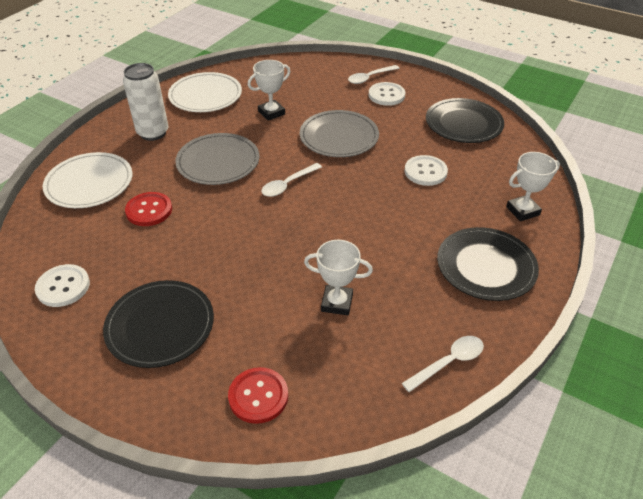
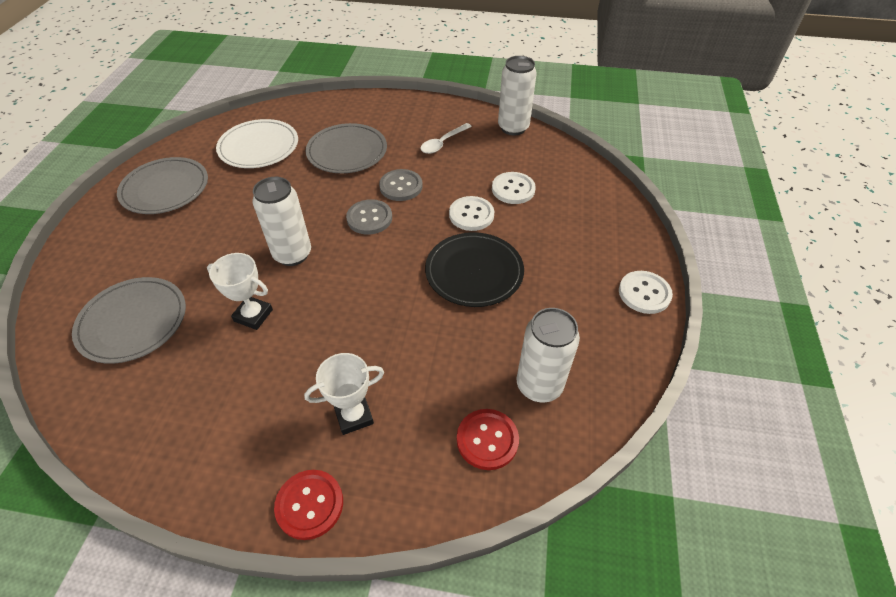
black plate: 3 -> 1
grey button: 0 -> 2
grey plate: 2 -> 3
white can: 1 -> 3
white plate: 2 -> 1
white spoon: 3 -> 1
white trophy: 3 -> 2

